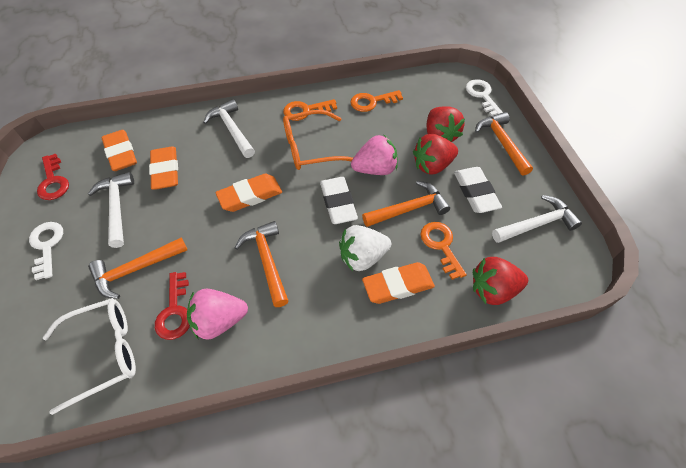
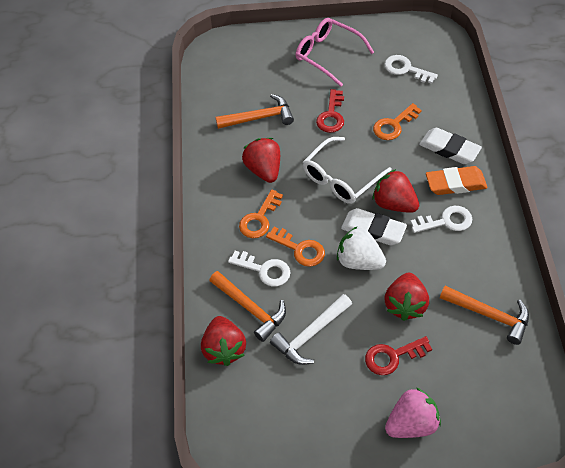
orange eraser: 4 -> 1
orange glasses: 1 -> 0
orange hammer: 4 -> 3
pink glasses: 0 -> 1
pink strawberry: 2 -> 1
red strawberry: 3 -> 4
white hammer: 3 -> 1
white key: 2 -> 3

